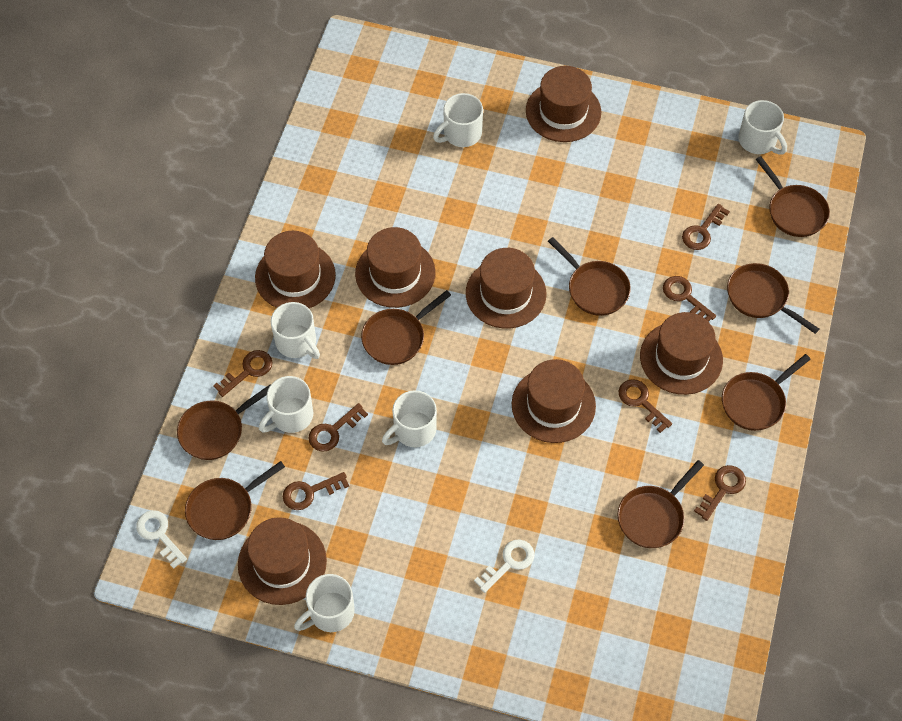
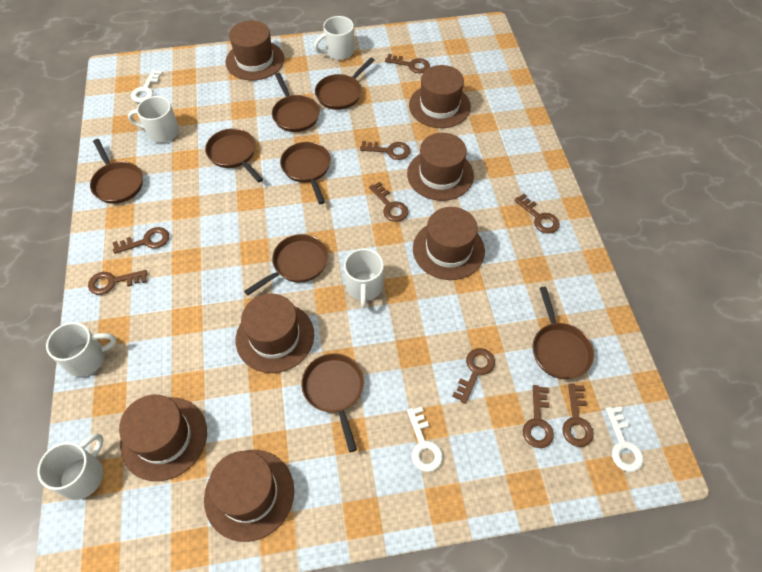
brown key: 7 -> 9
white key: 2 -> 3
white mug: 6 -> 5

